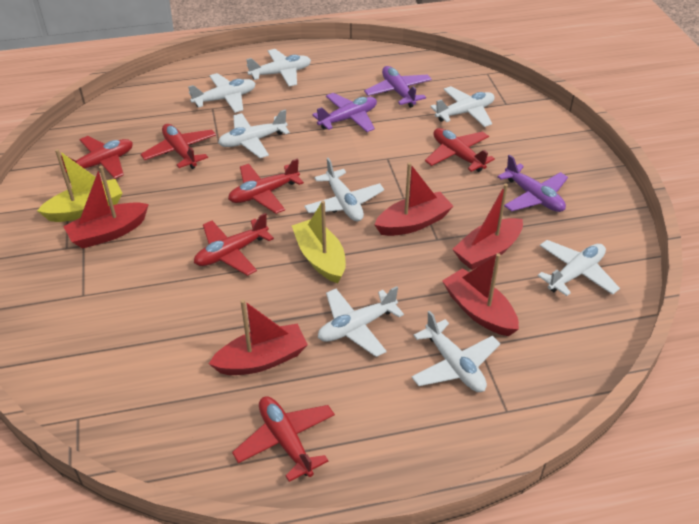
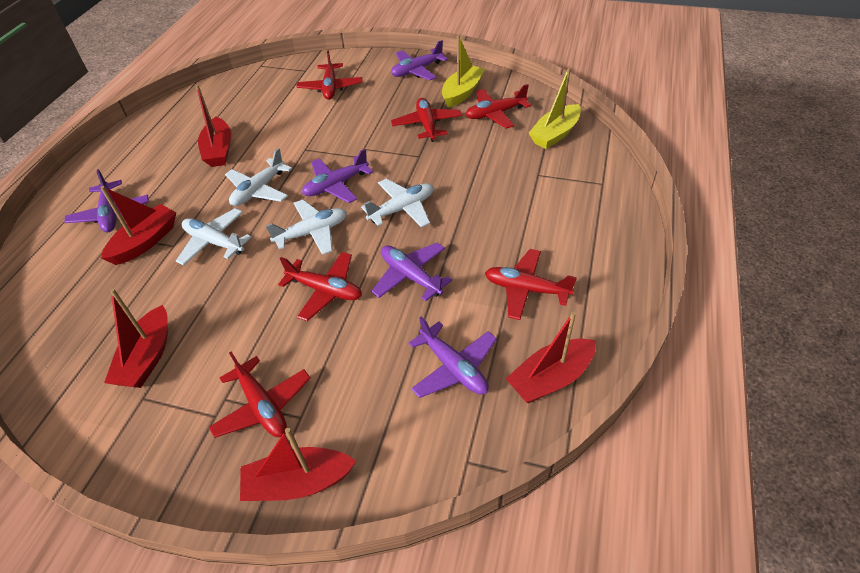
purple plane: 3 -> 5
white plane: 8 -> 4

